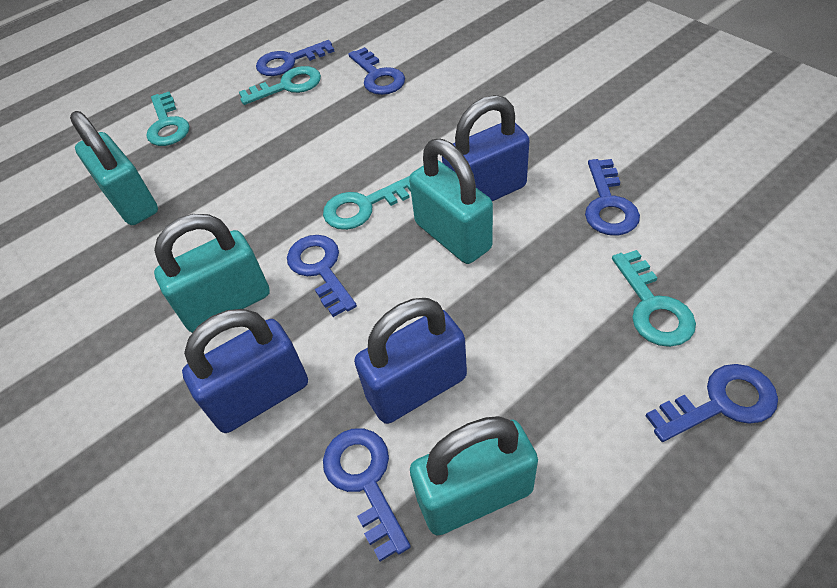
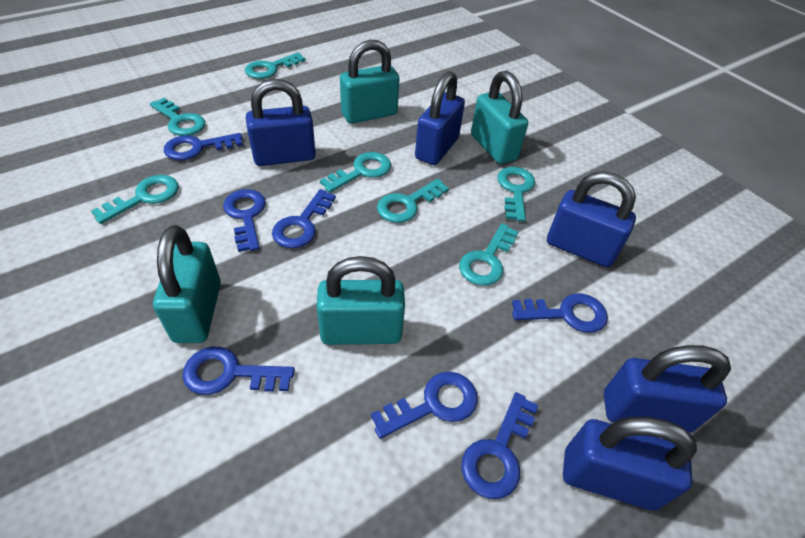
blue key: 6 -> 7
blue padlock: 3 -> 5
turquoise key: 4 -> 7

